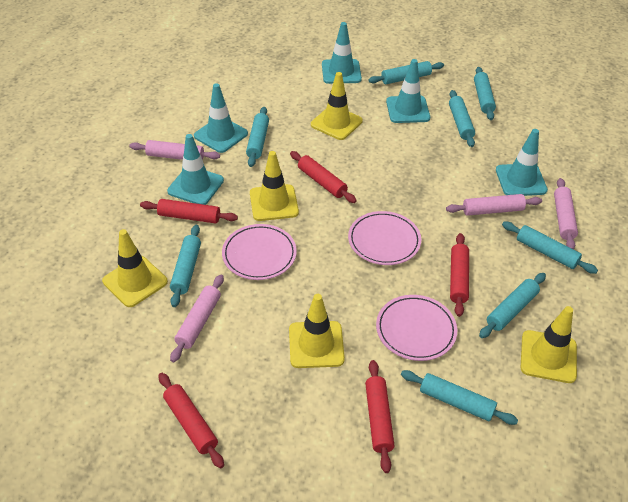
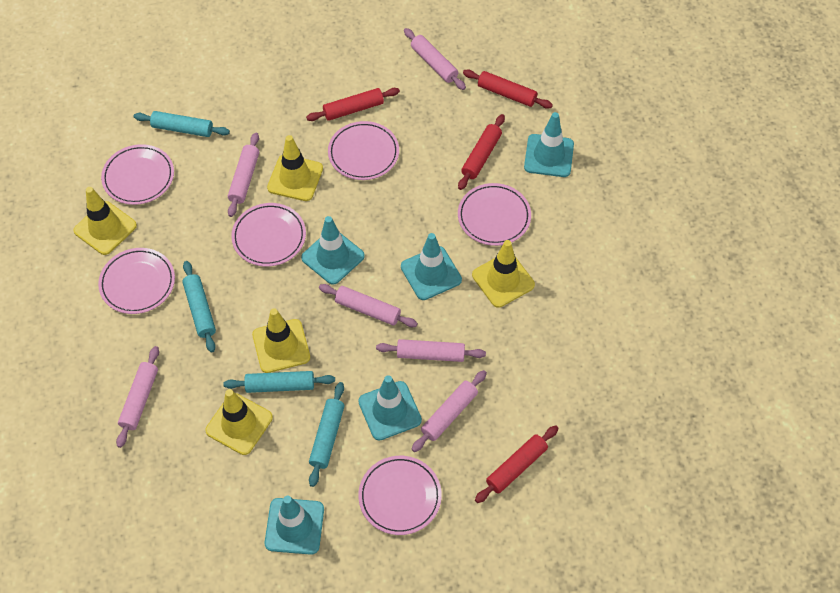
pink plate: 3 -> 6
pink rolling pin: 4 -> 6
red rolling pin: 5 -> 4
turquoise rolling pin: 8 -> 4

